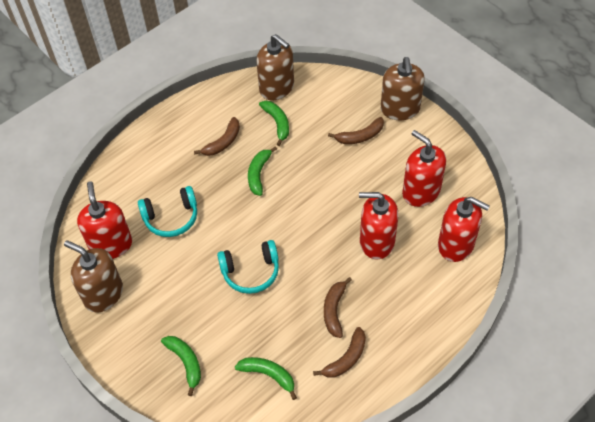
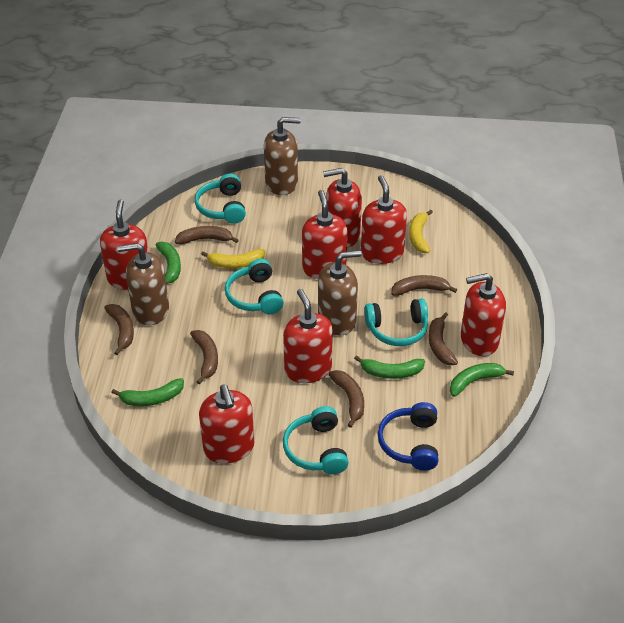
blue headphones: 0 -> 1
brown banana: 4 -> 6
red soap dispenser: 4 -> 7
turquoise headphones: 2 -> 4
yellow banana: 0 -> 2

